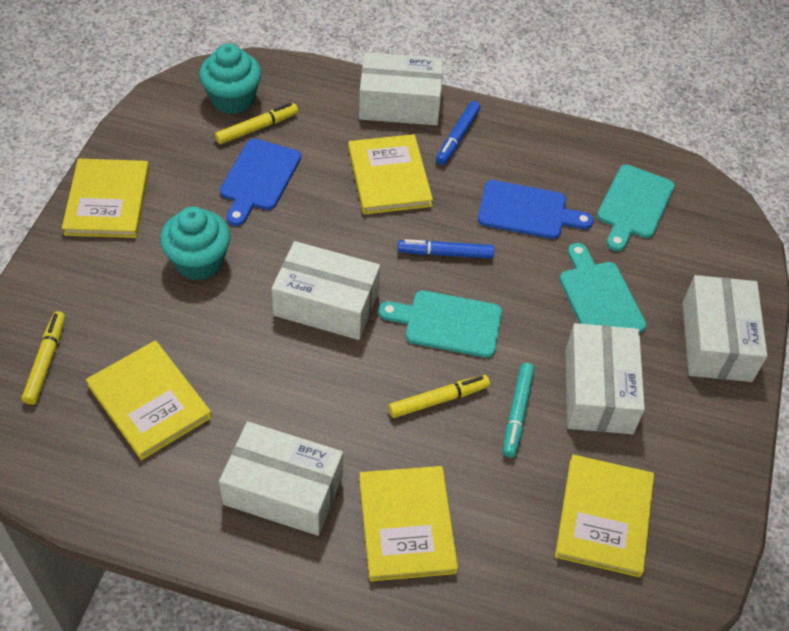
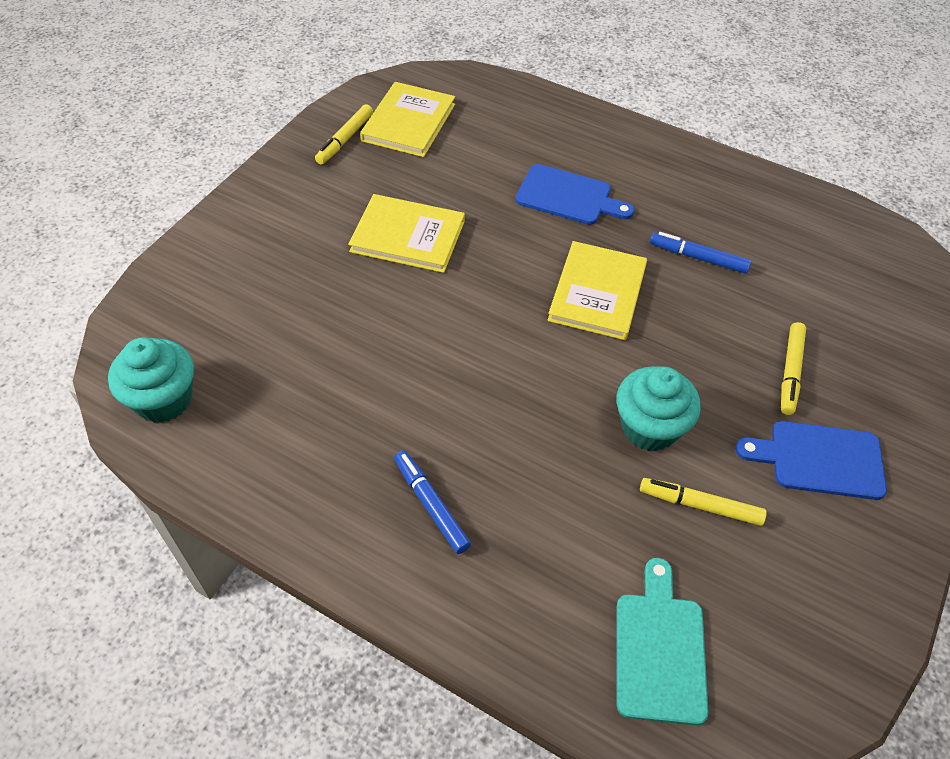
turquoise cutting board: 3 -> 1
turquoise marker: 1 -> 0
white box: 5 -> 0
yellow book: 5 -> 3

